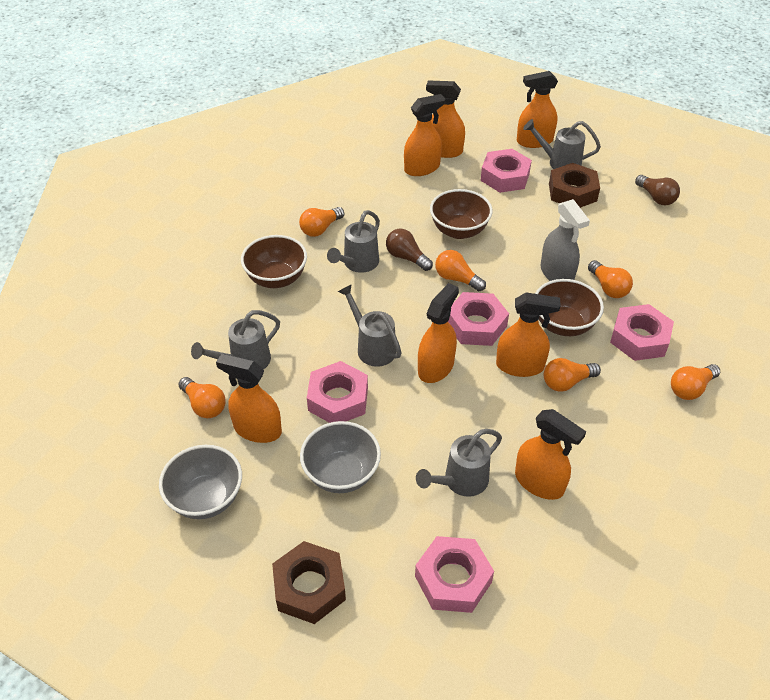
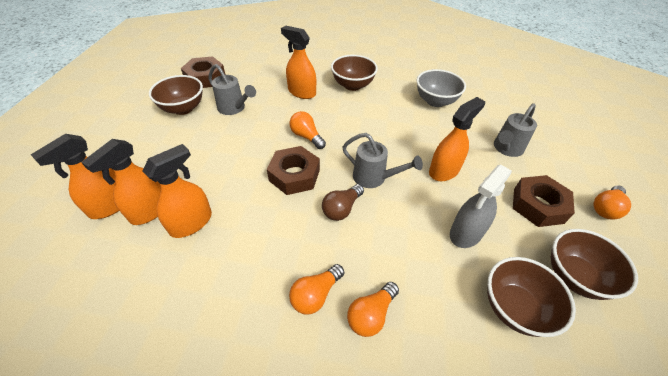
brown bowl: 3 -> 4
brown light bulb: 2 -> 1
brown nut: 2 -> 3
grey bowl: 2 -> 1
grey watering can: 5 -> 3
orange light bulb: 6 -> 4
orange spray bottle: 7 -> 5
pink nut: 5 -> 0

